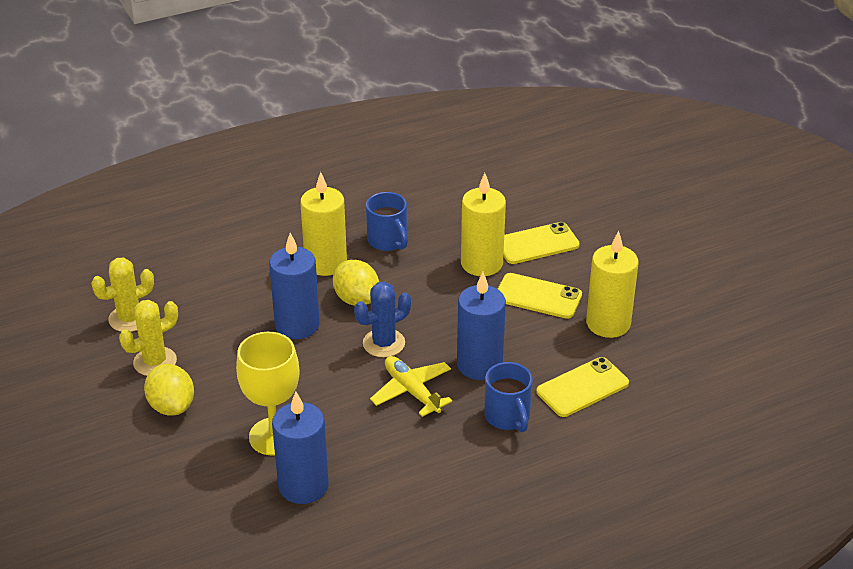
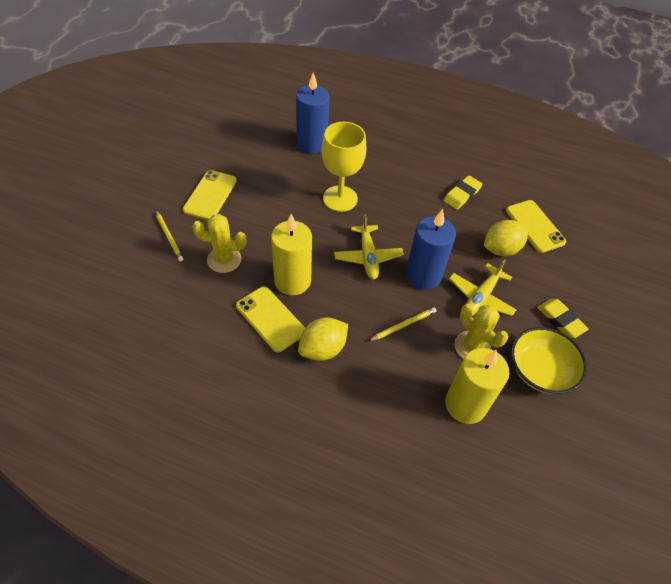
blue cactus: 1 -> 0
blue candle: 3 -> 2
blue mug: 2 -> 0
yellow bowl: 0 -> 1
yellow candle: 3 -> 2
yellow eraser: 0 -> 2
yellow pencil: 0 -> 2
yellow plane: 1 -> 2

